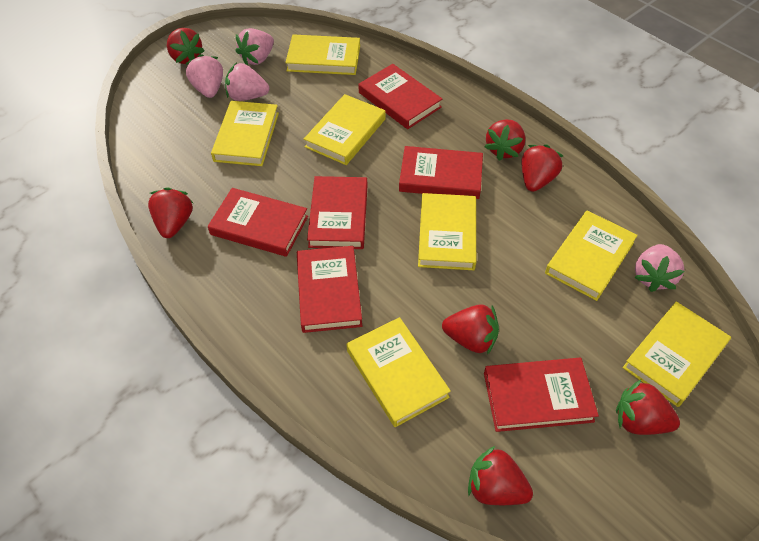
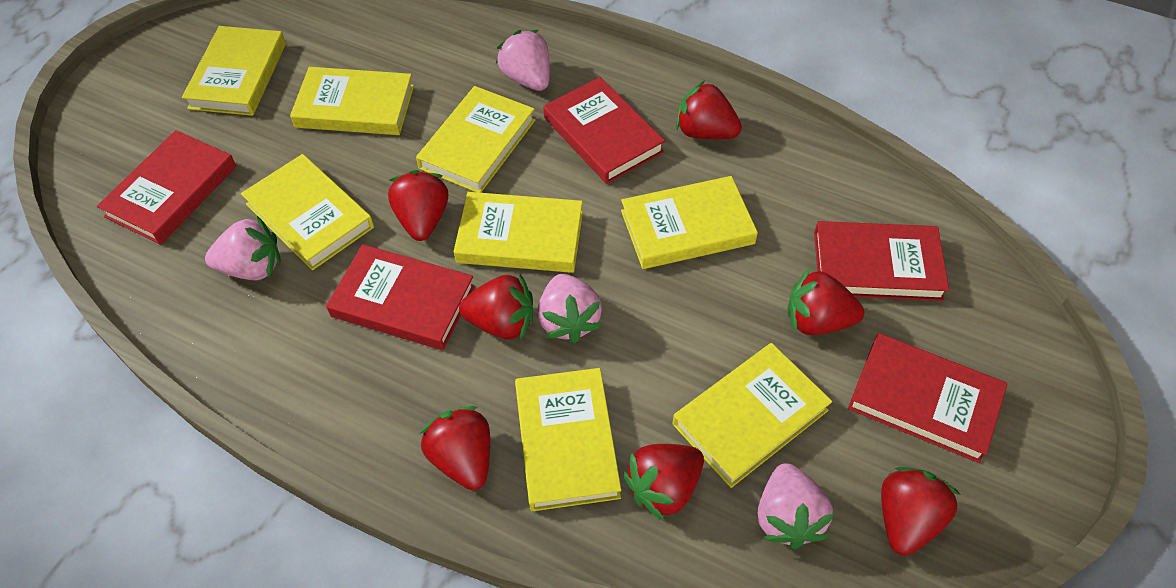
red book: 6 -> 5
yellow book: 7 -> 8

